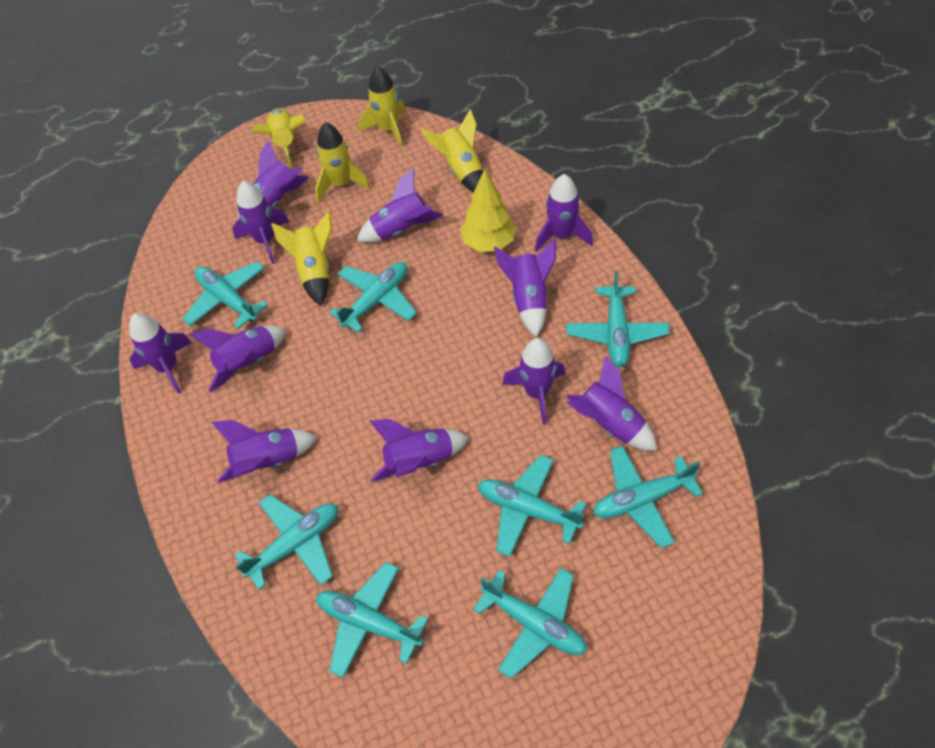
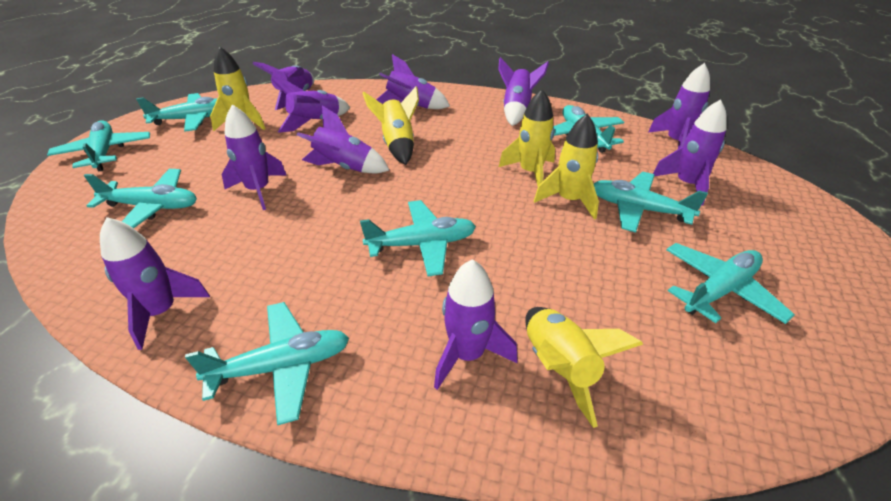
purple rocket: 11 -> 10
yellow tree: 1 -> 0

